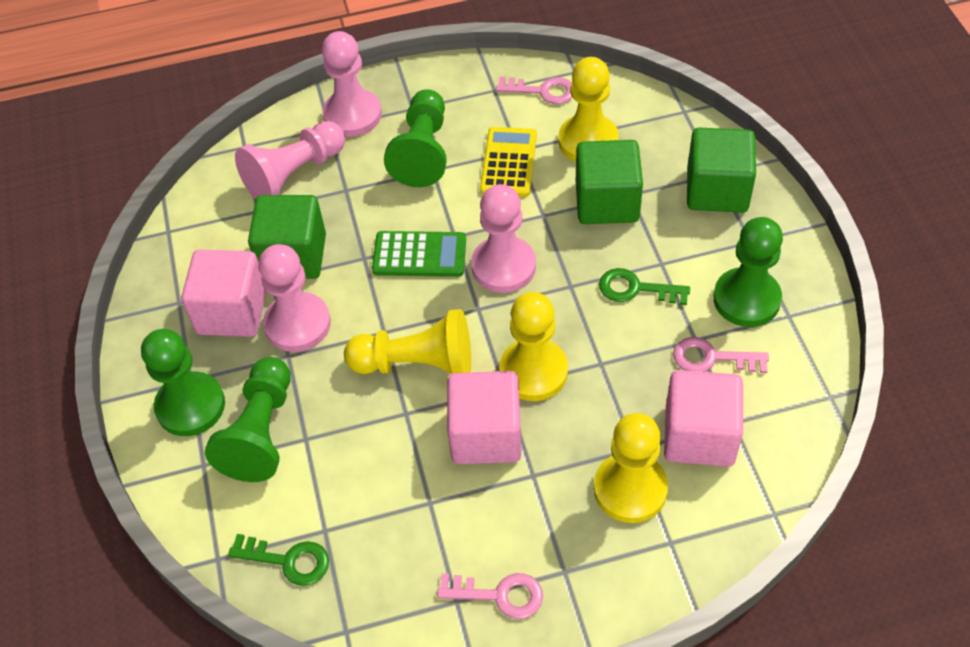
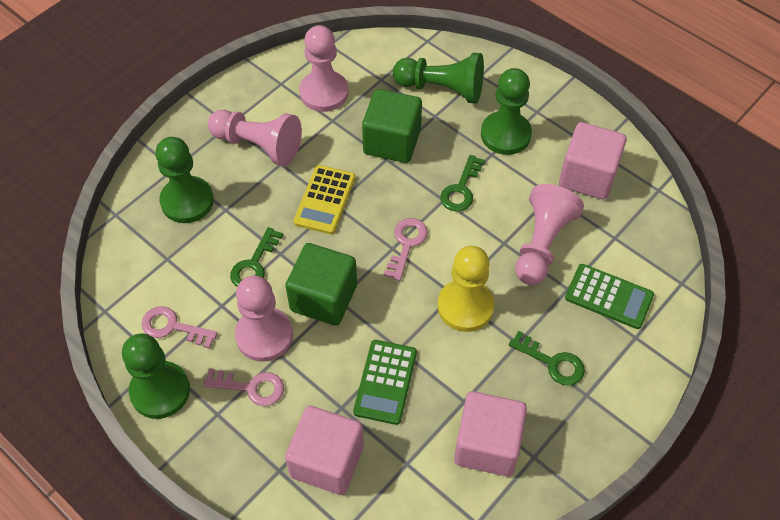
green calculator: 1 -> 2
green cube: 3 -> 2
green key: 2 -> 3
yellow pawn: 4 -> 1

